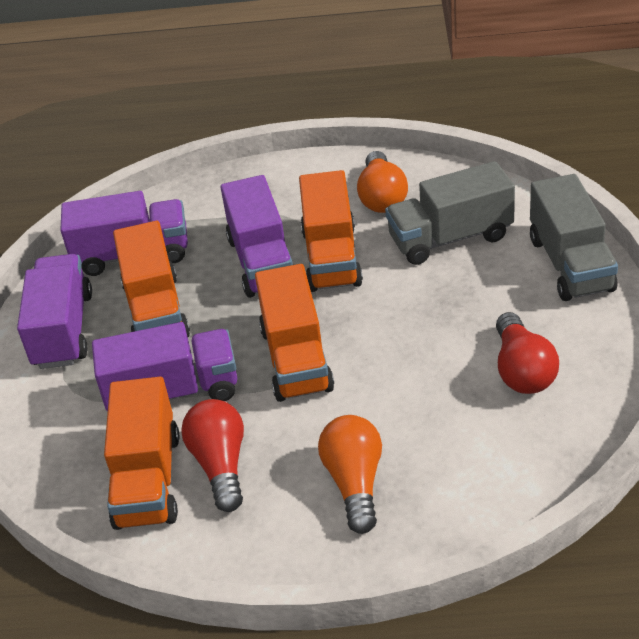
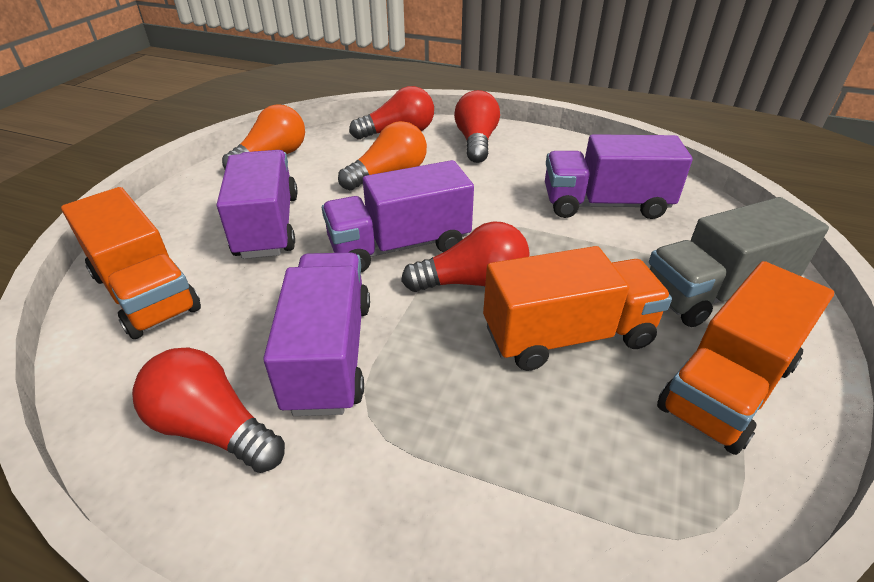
grey truck: 2 -> 1
orange truck: 4 -> 3
red light bulb: 2 -> 4

